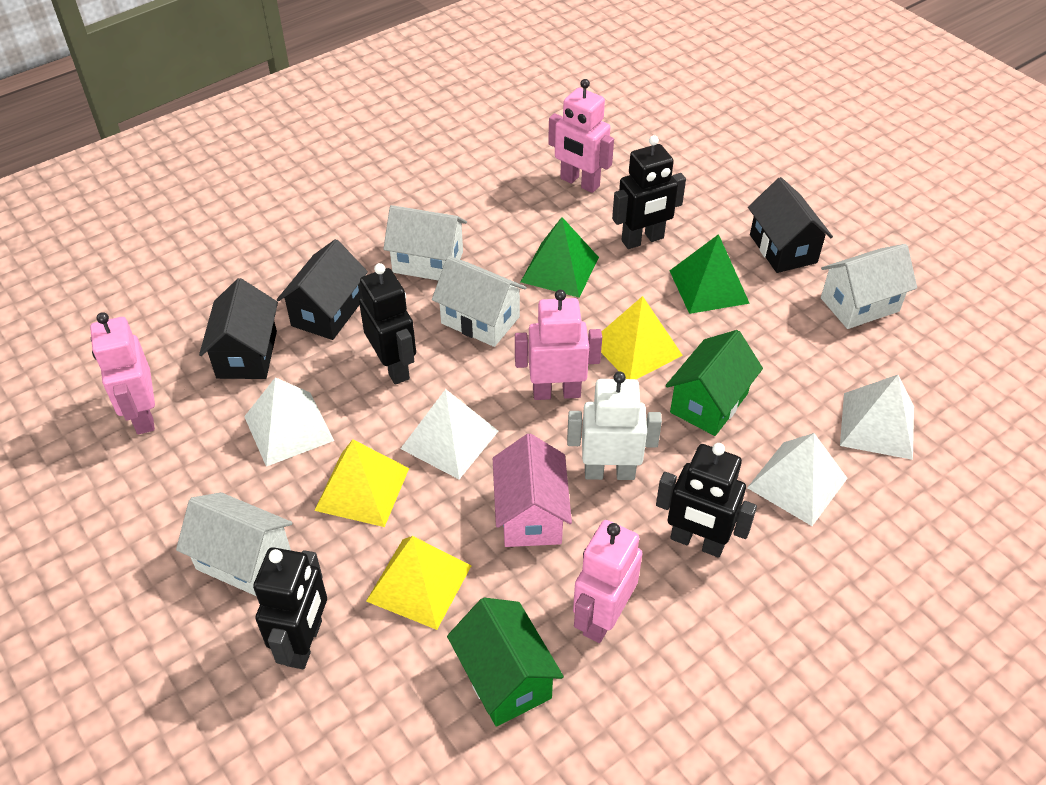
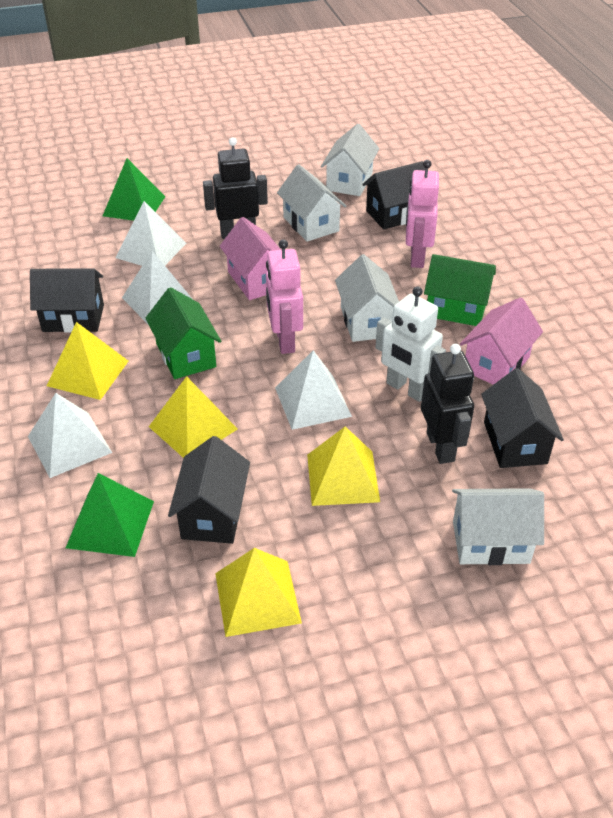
black house: 3 -> 4
black robot: 4 -> 2
pink house: 1 -> 2
pink robot: 4 -> 2
yellow pyramid: 3 -> 4

